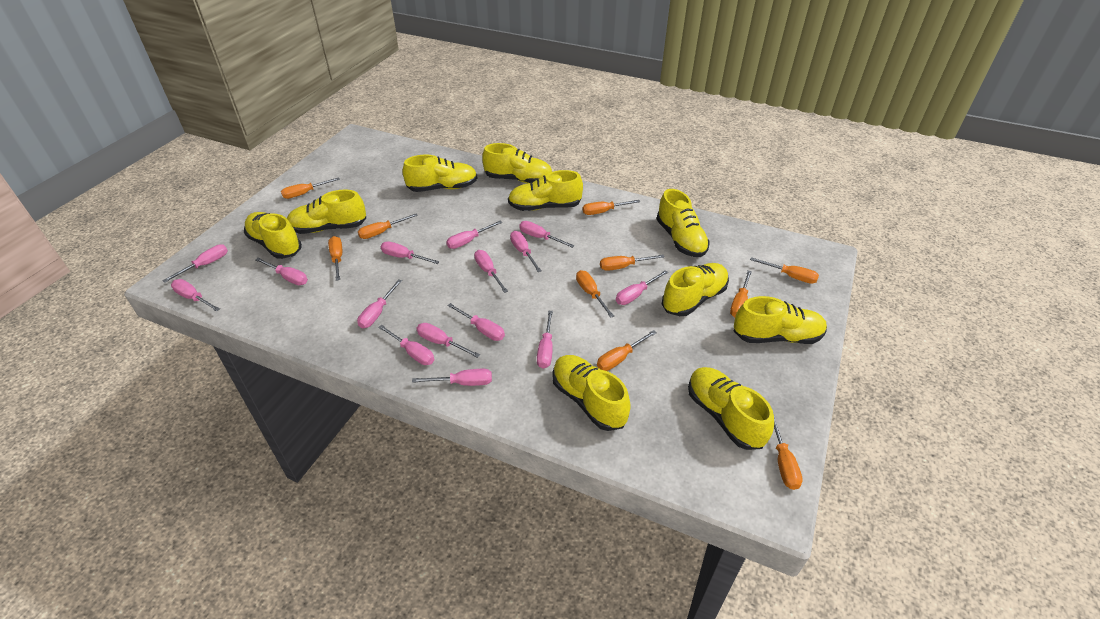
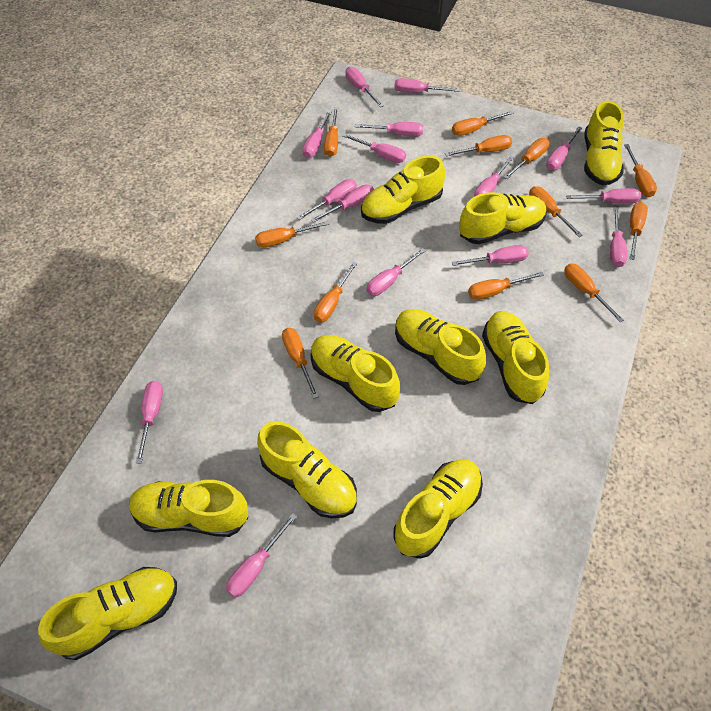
orange screwdriver: 10 -> 12

